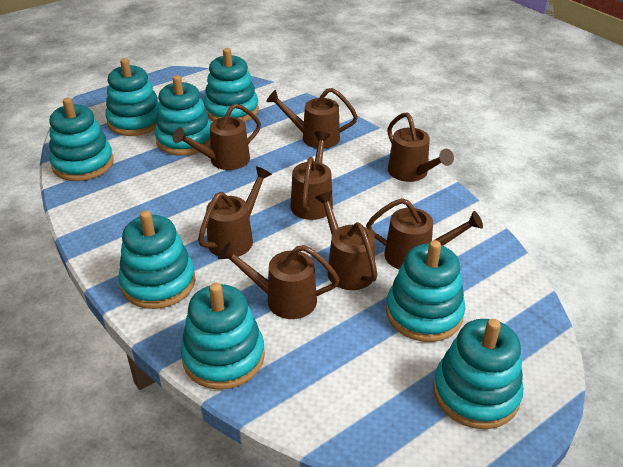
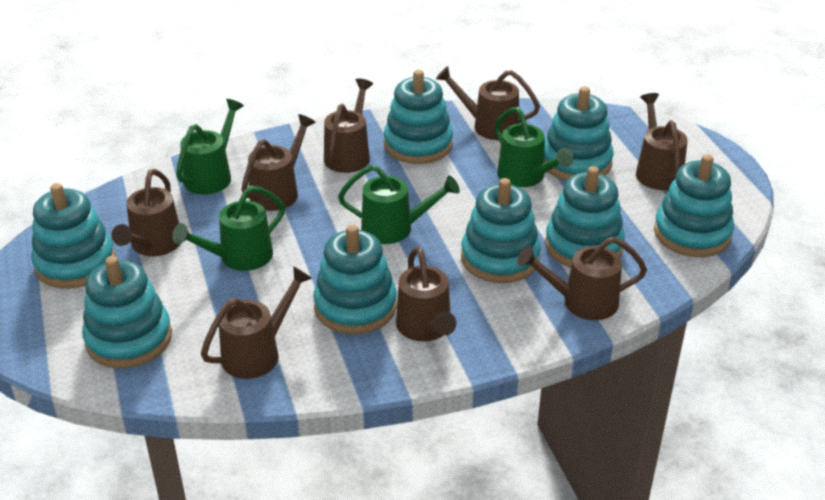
green watering can: 0 -> 4

